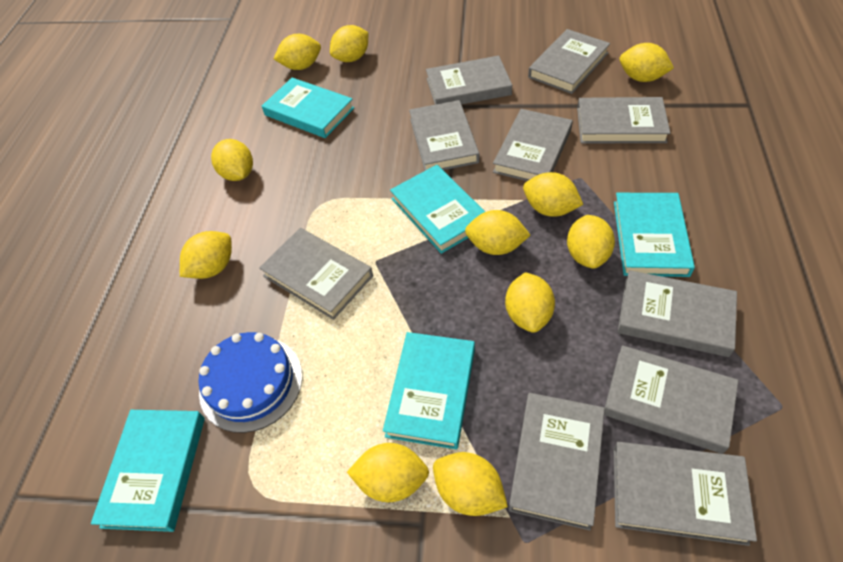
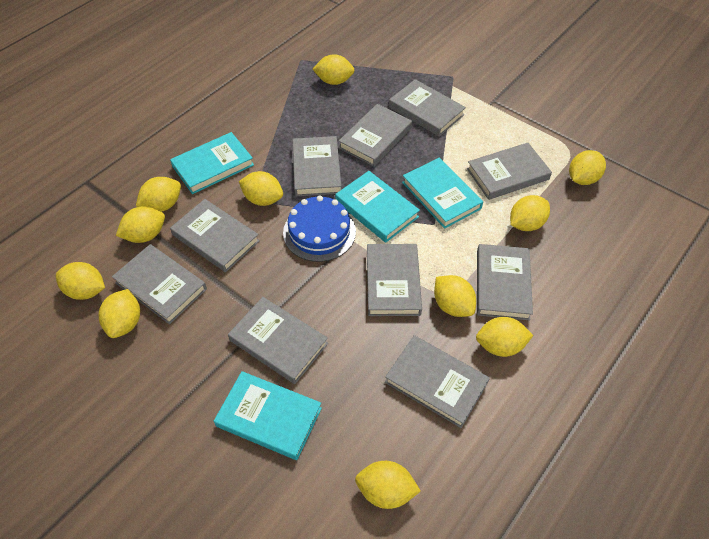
turquoise book: 5 -> 4

